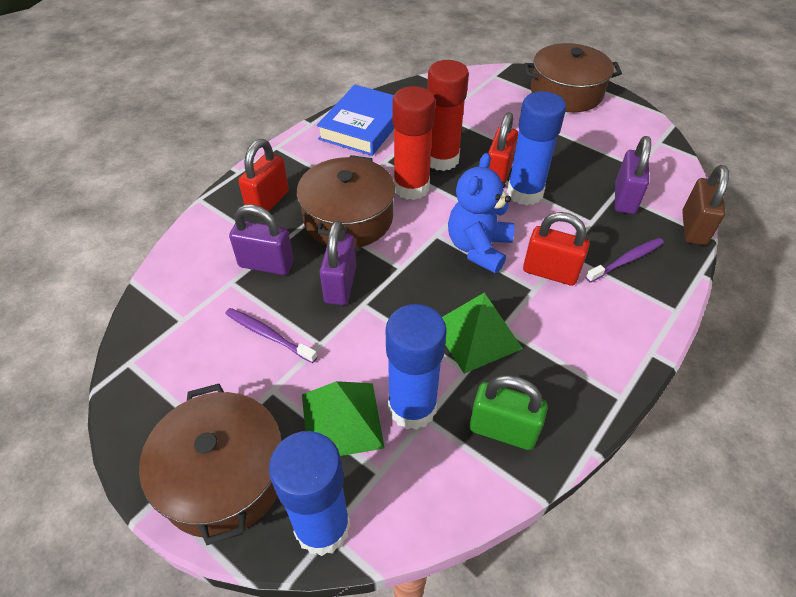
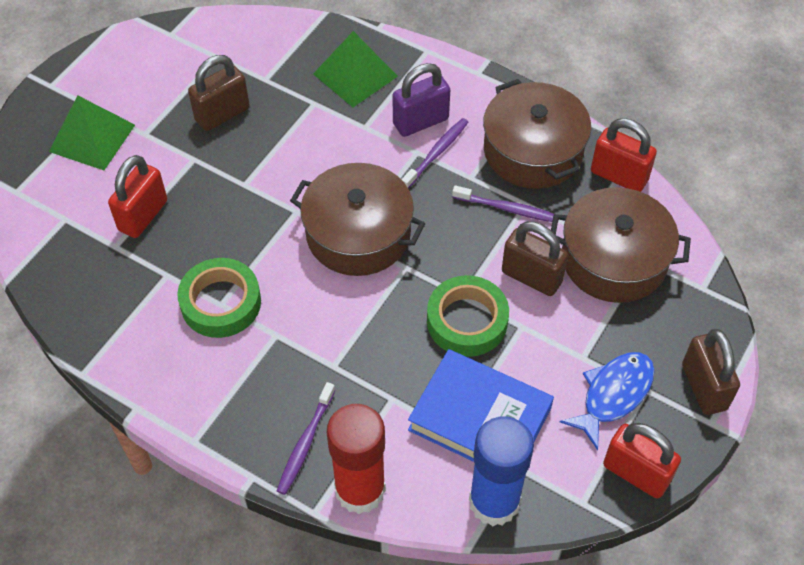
blue fish: 0 -> 1
blue glue stick: 3 -> 1
blue teddy bear: 1 -> 0
brown padlock: 1 -> 3
green padlock: 1 -> 0
green tape: 0 -> 2
purple padlock: 3 -> 1
purple toothbrush: 2 -> 3
red glue stick: 2 -> 1

